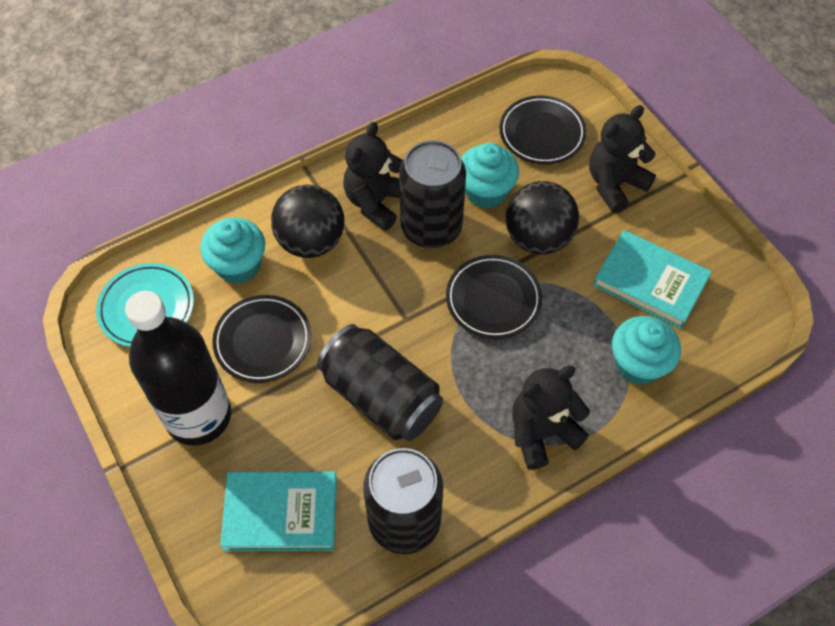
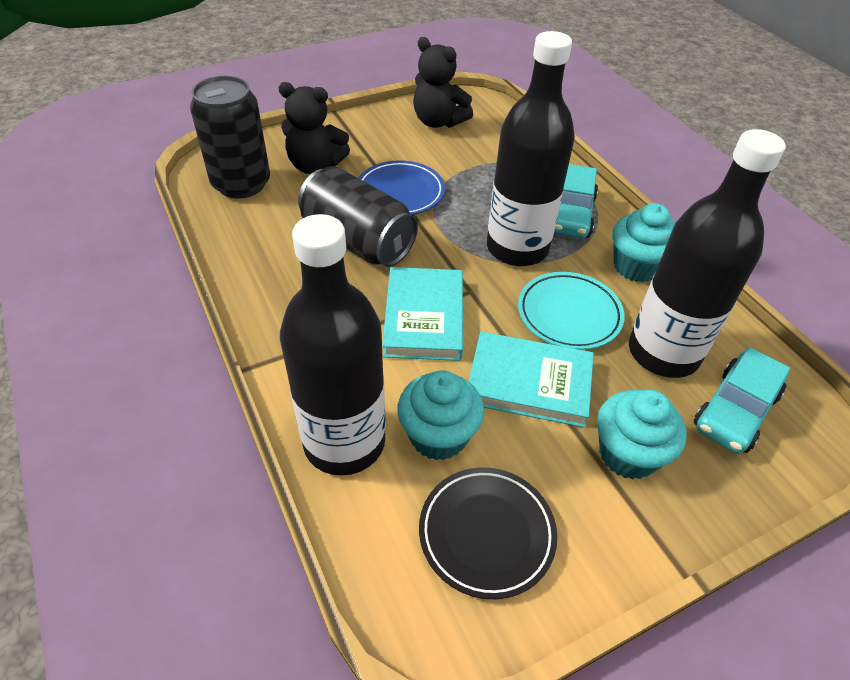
black ball: 2 -> 0
black bottle: 1 -> 3
black can: 3 -> 2
black plate: 3 -> 1
black teddy bear: 3 -> 2
blue plate: 0 -> 1
turquoise car: 0 -> 2

